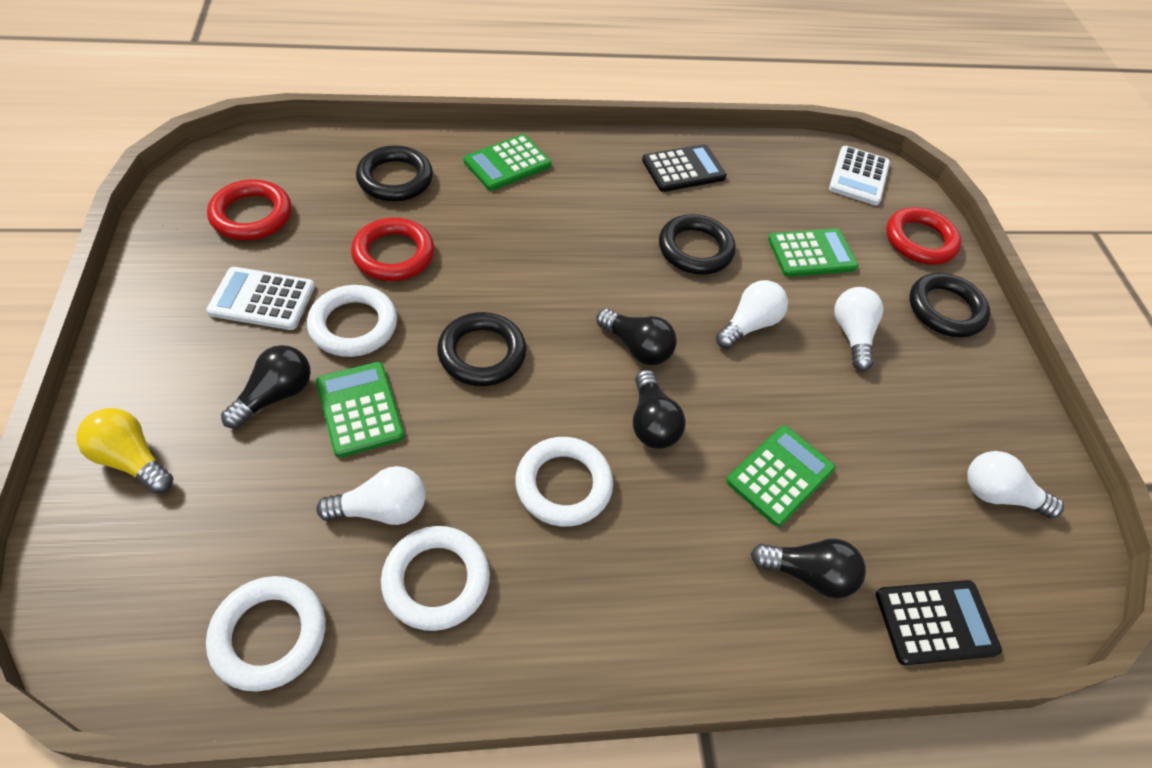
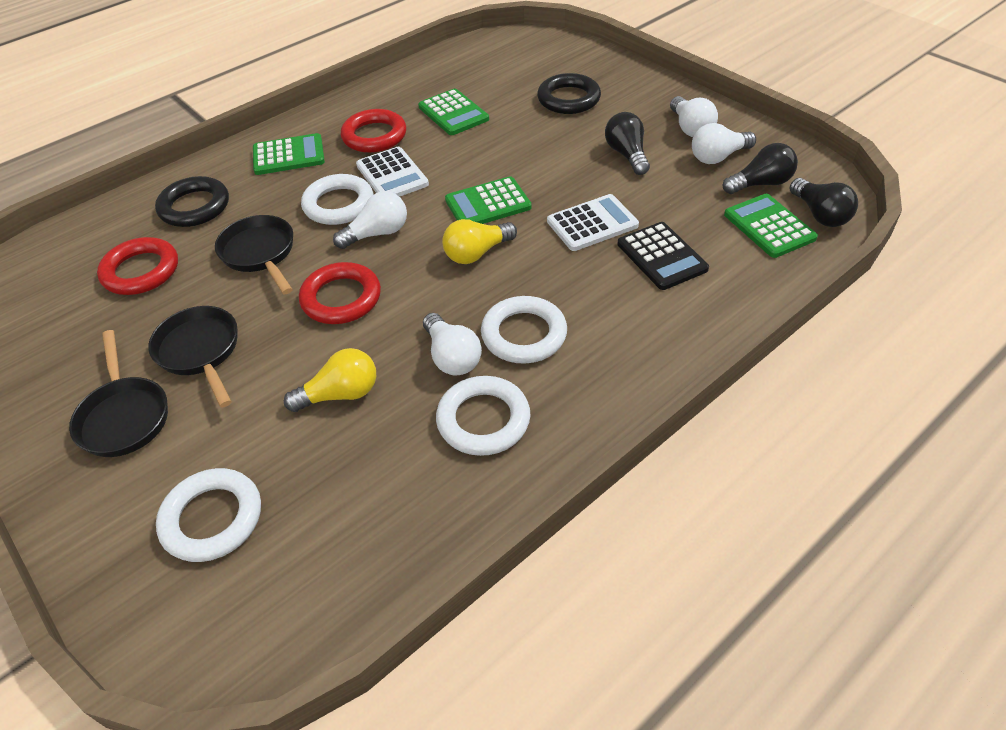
black calculator: 2 -> 1
black light bulb: 4 -> 3
black pan: 0 -> 3
black ring: 4 -> 2
yellow light bulb: 1 -> 2

